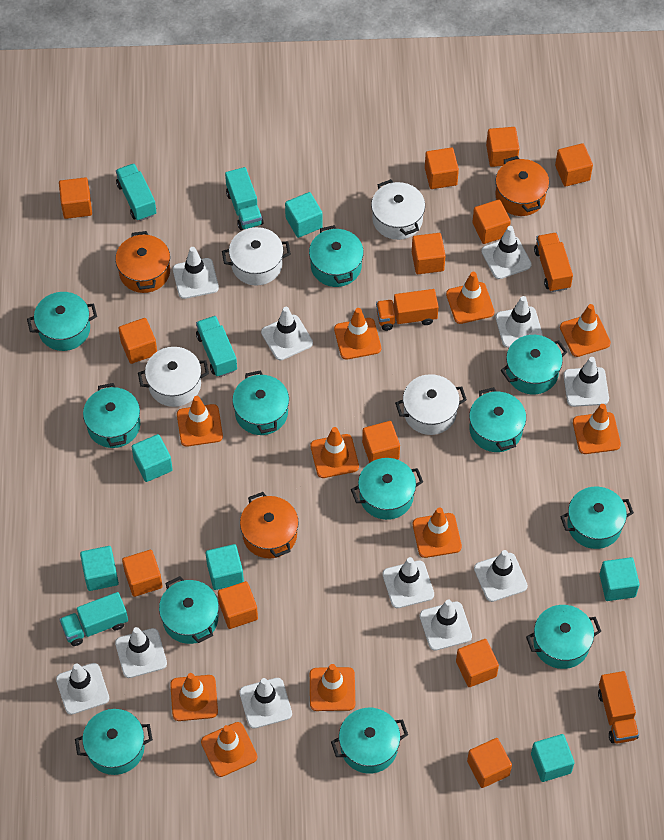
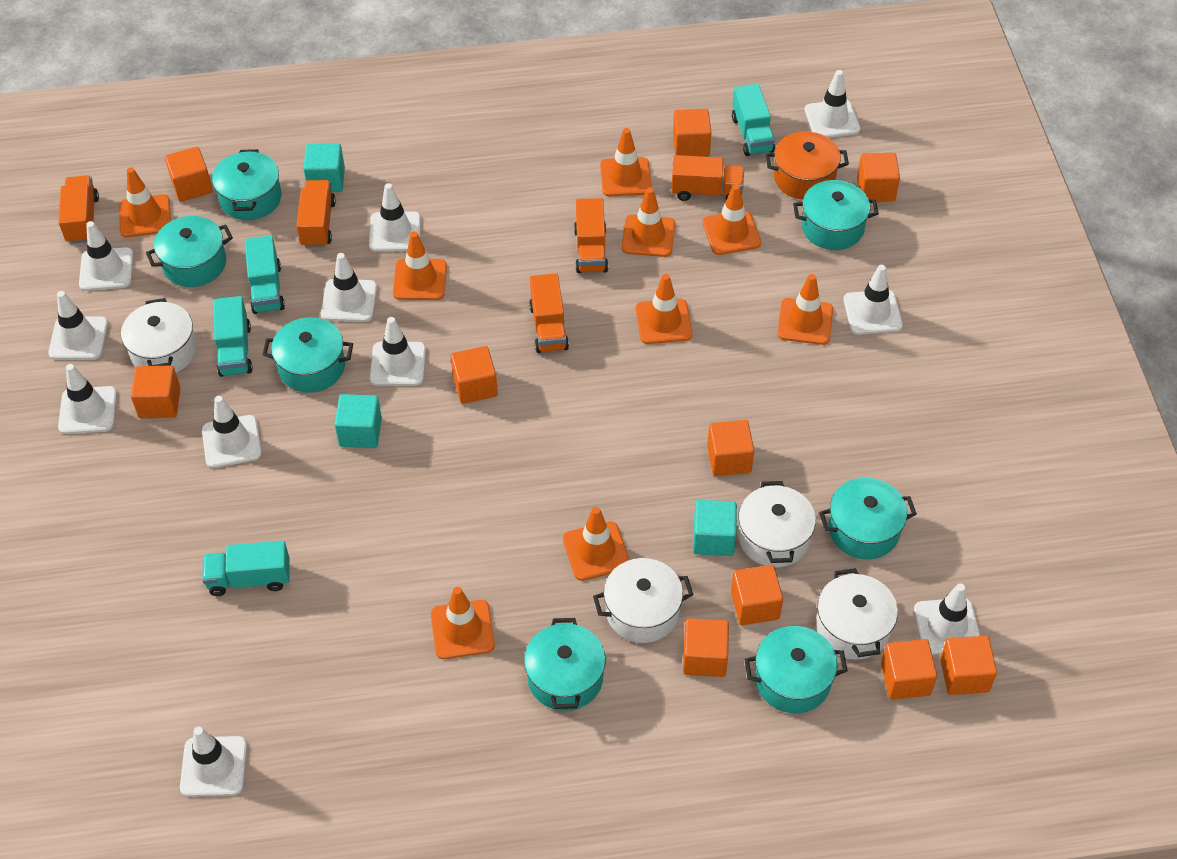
orange cube: 12 -> 10
orange pot: 3 -> 1
orange traffic cone: 10 -> 9
orange truck: 3 -> 5
turquoise cube: 6 -> 3
turquoise pot: 12 -> 7

